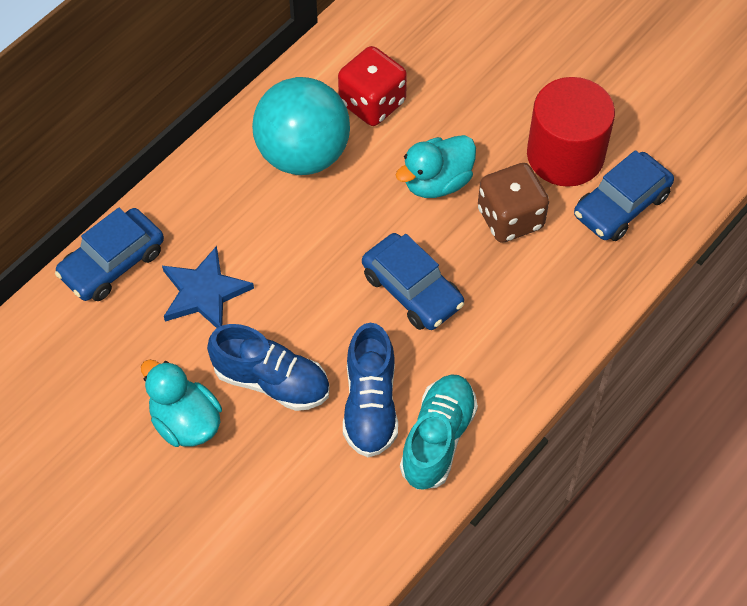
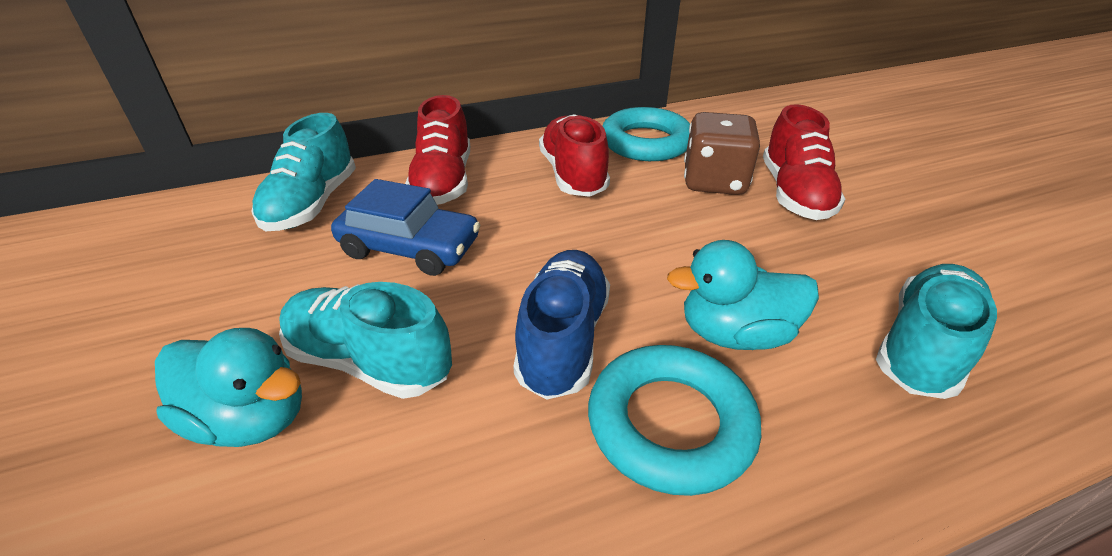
blue car: 3 -> 1
blue shoe: 2 -> 1
blue star: 1 -> 0
red cylinder: 1 -> 0
red dice: 1 -> 0
red shoe: 0 -> 3
turquoise ball: 1 -> 0
turquoise ring: 0 -> 2
turquoise shoe: 1 -> 3

